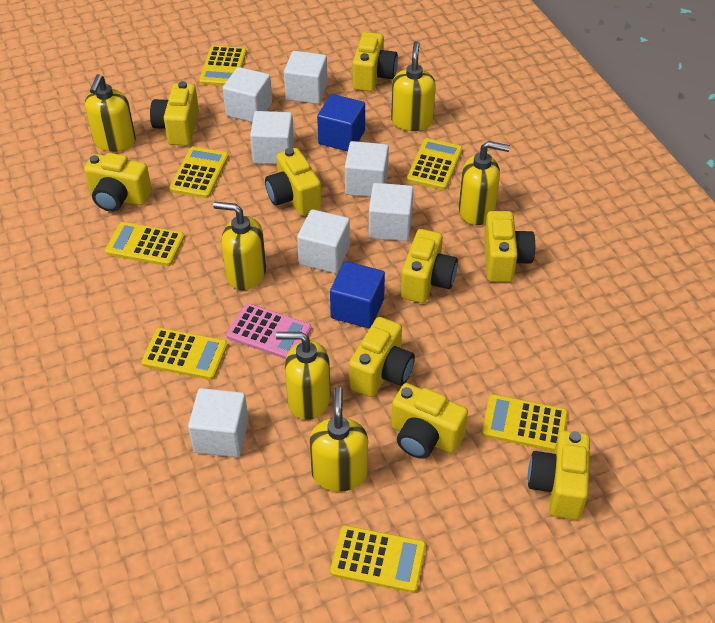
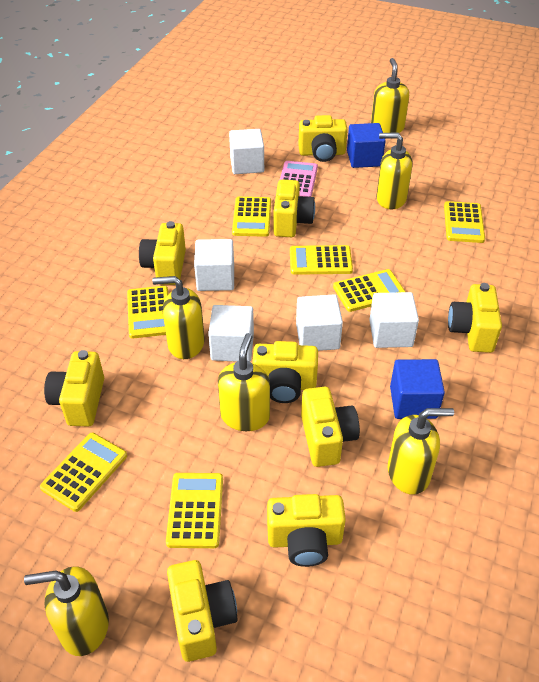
white cube: 7 -> 5

